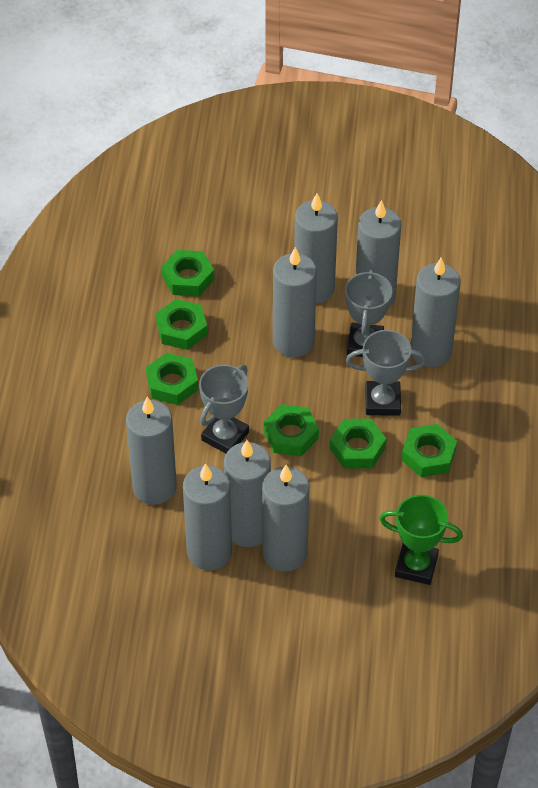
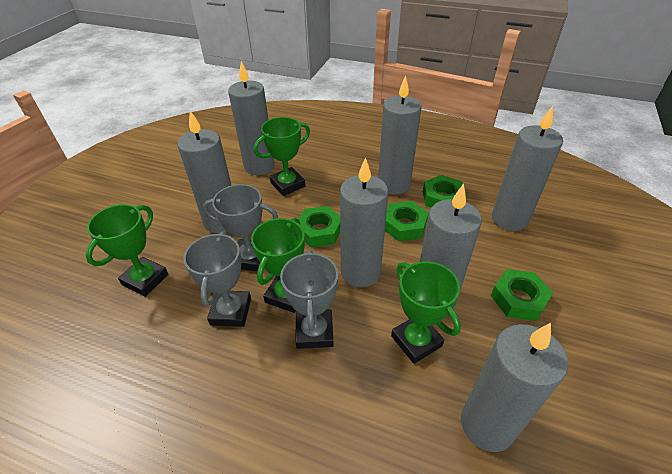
green nut: 6 -> 4
green trophy: 1 -> 4
grey candle: 8 -> 7

